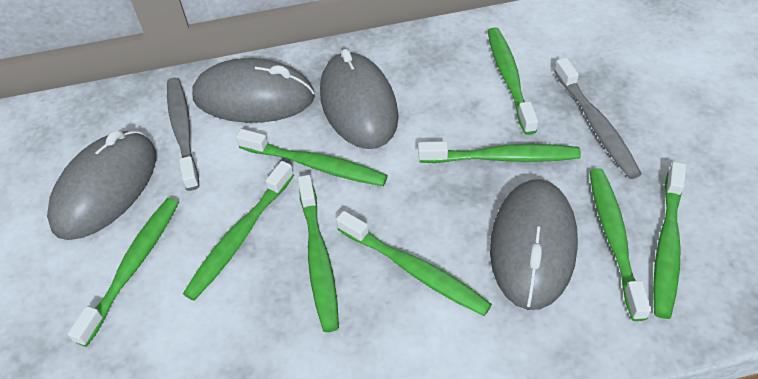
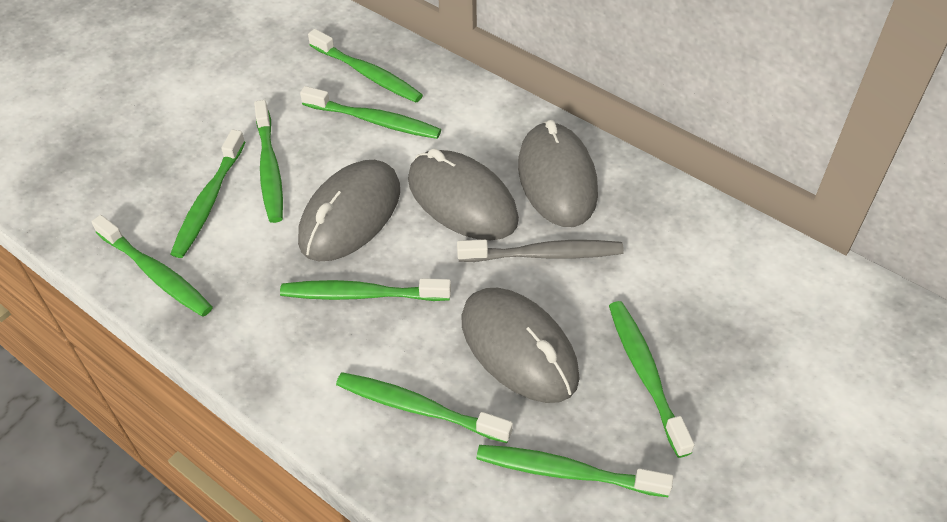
grey toothbrush: 2 -> 1

